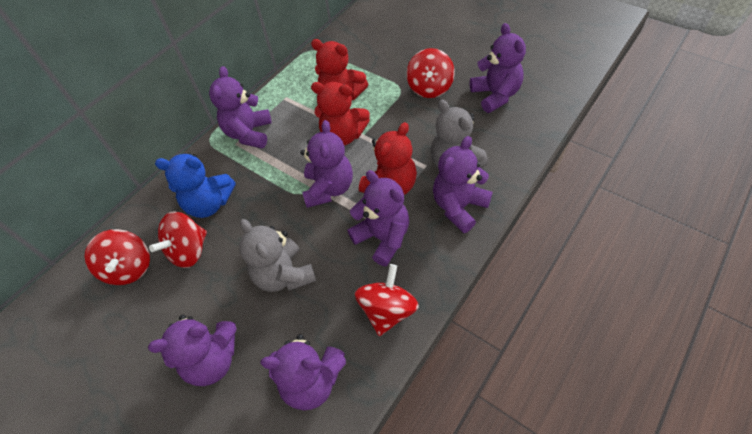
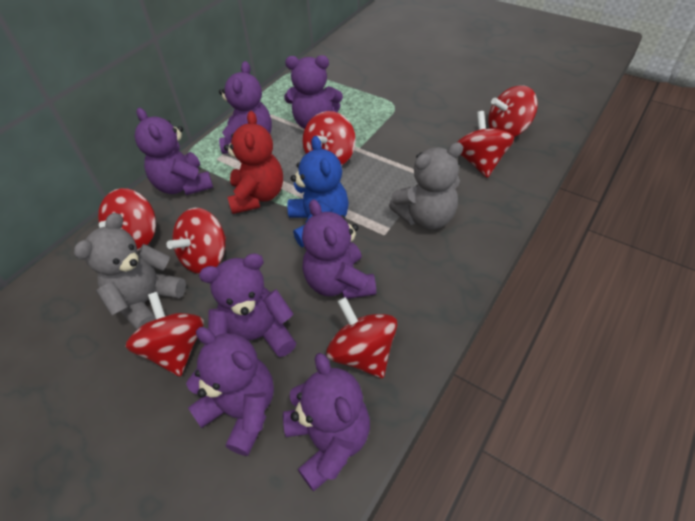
red spinning top: 4 -> 7
red teddy bear: 3 -> 1

